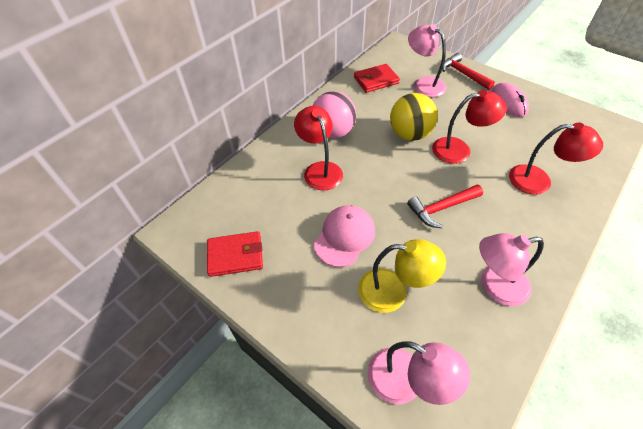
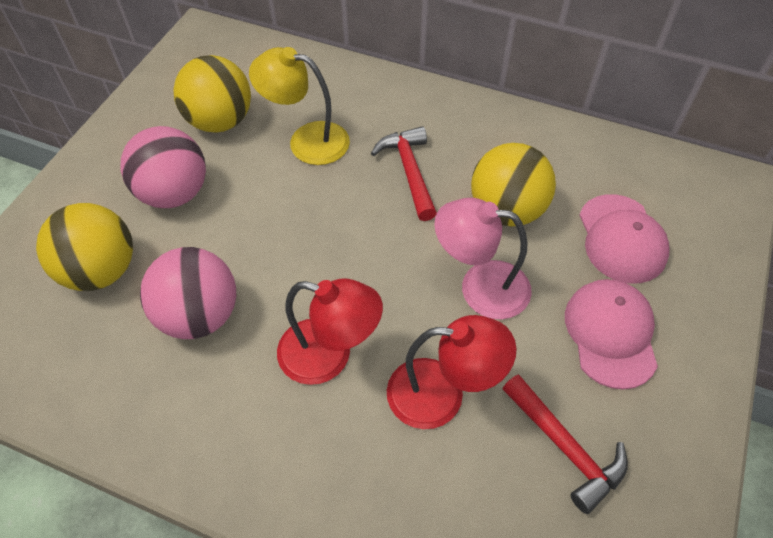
pink ball: 1 -> 2
pink cap: 1 -> 2
pink lamp: 3 -> 1
pink mouse: 1 -> 0
red lamp: 3 -> 2
red wallet: 2 -> 0
yellow ball: 1 -> 3

